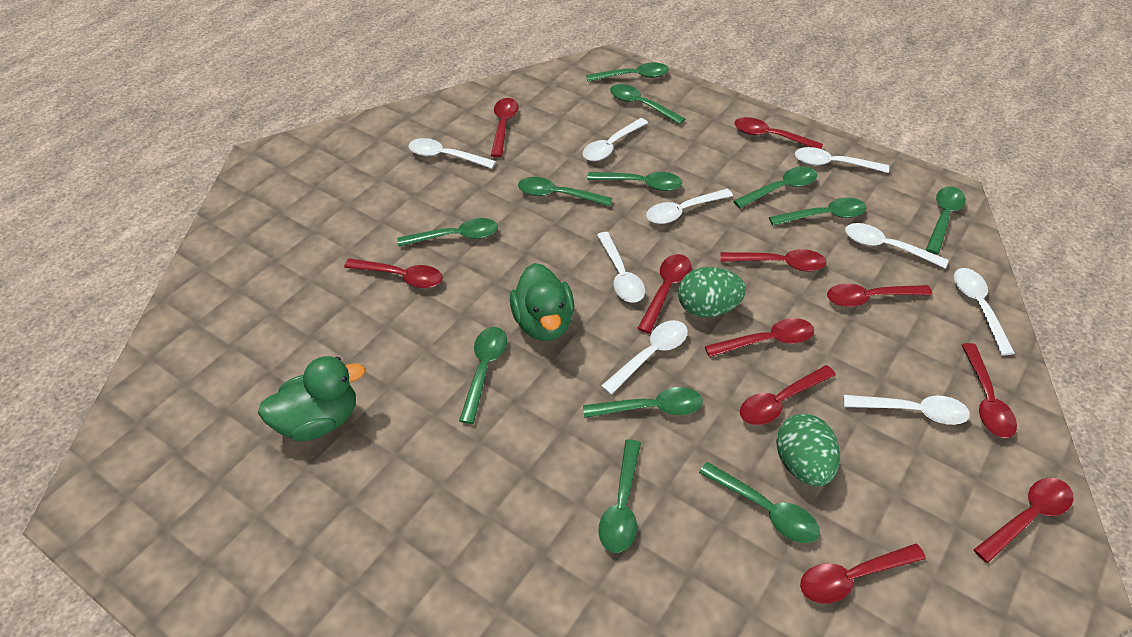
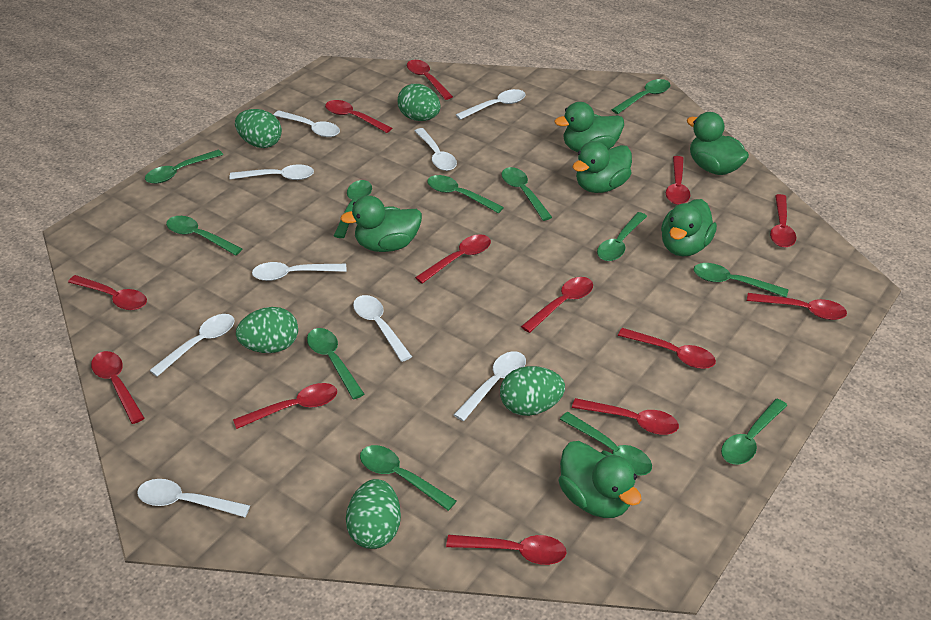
green duck: 2 -> 6
green egg: 2 -> 5
red spoon: 11 -> 13

